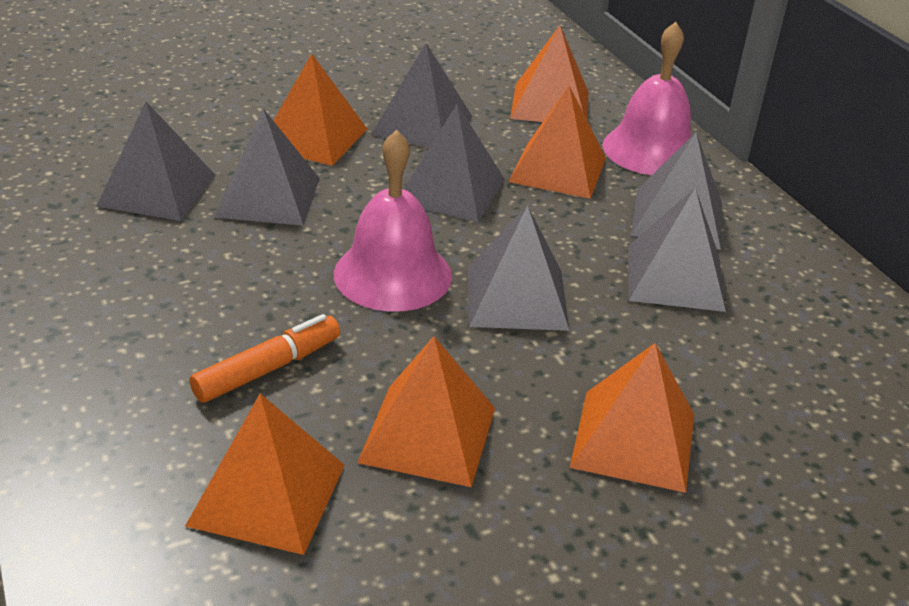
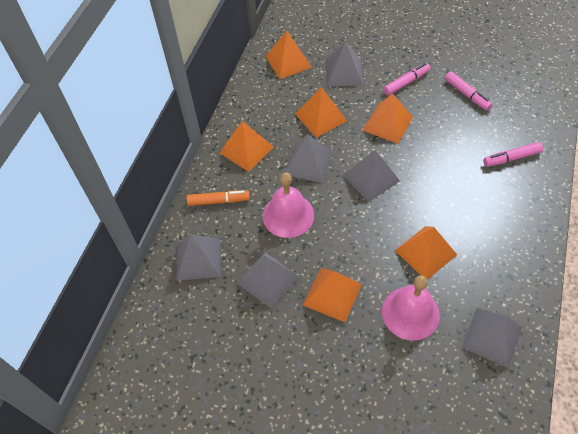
grey pyramid: 7 -> 6
pink marker: 0 -> 3

